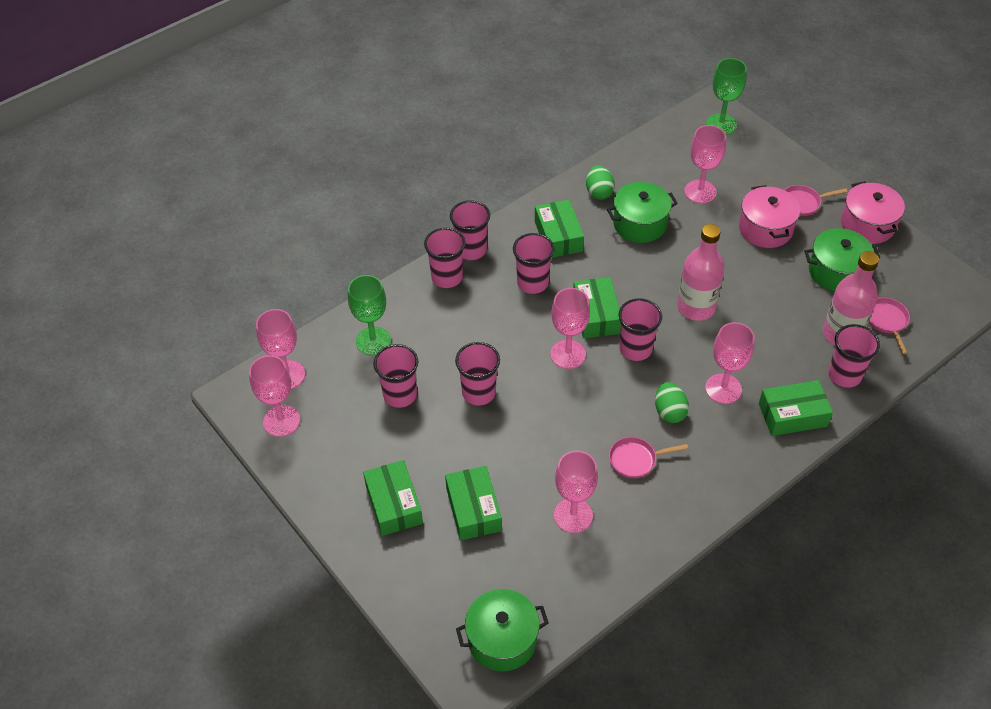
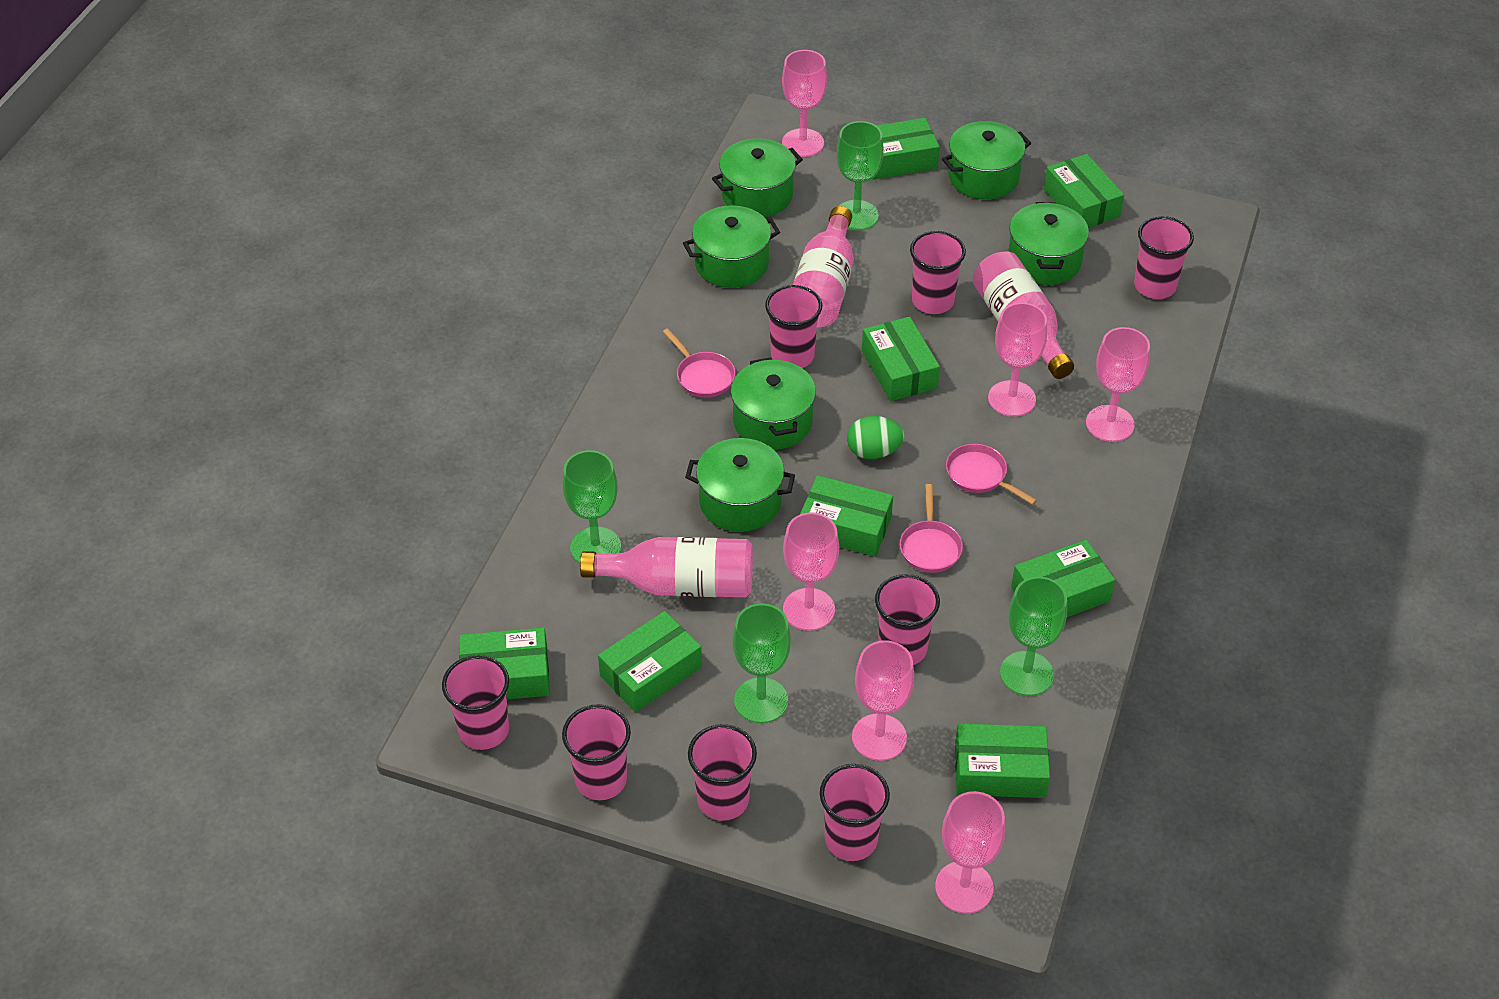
green box: 5 -> 8
green egg: 2 -> 1
green goblet: 2 -> 4
green pot: 3 -> 6
pink bottle: 2 -> 3
pink cup: 7 -> 8
pink pot: 2 -> 0

